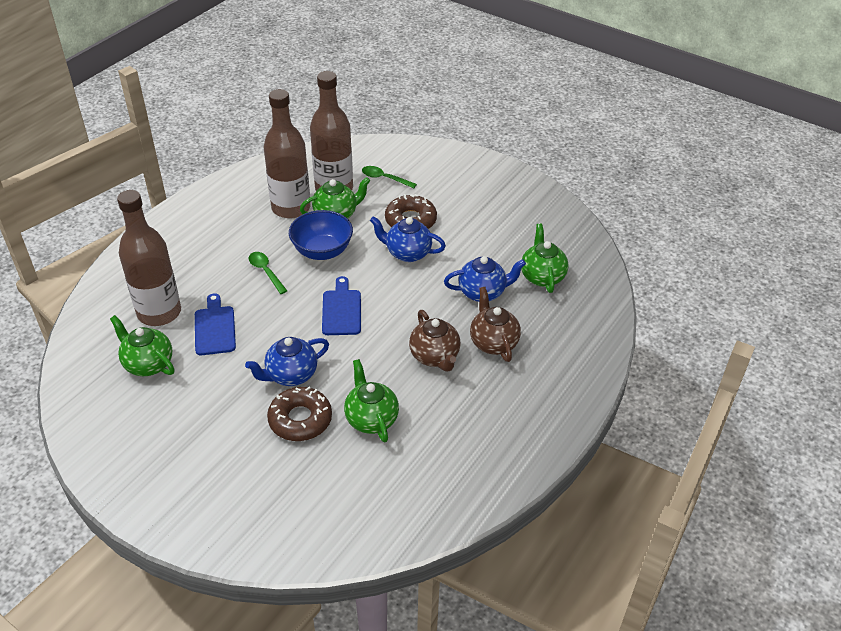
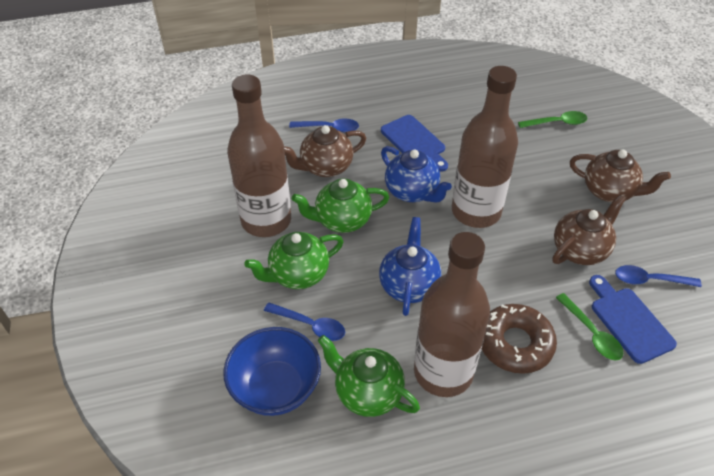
blue spoon: 0 -> 3
blue teapot: 3 -> 2
brown donut: 2 -> 1
brown teapot: 2 -> 3
green teapot: 4 -> 3

